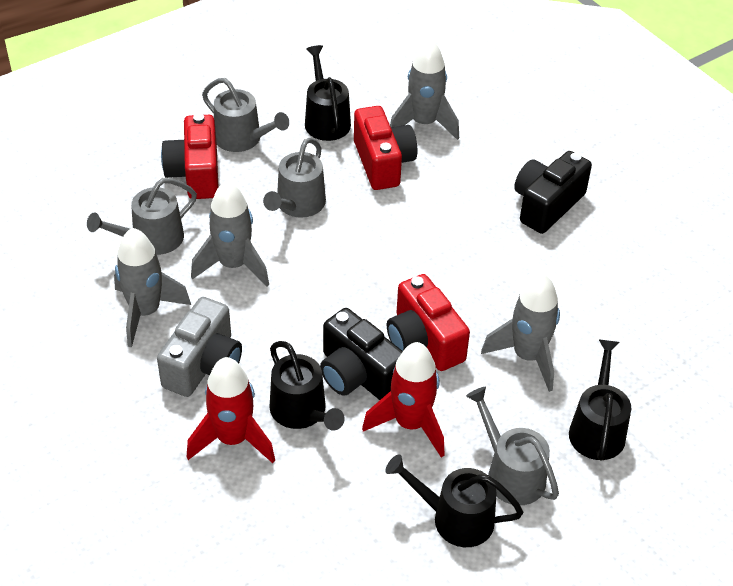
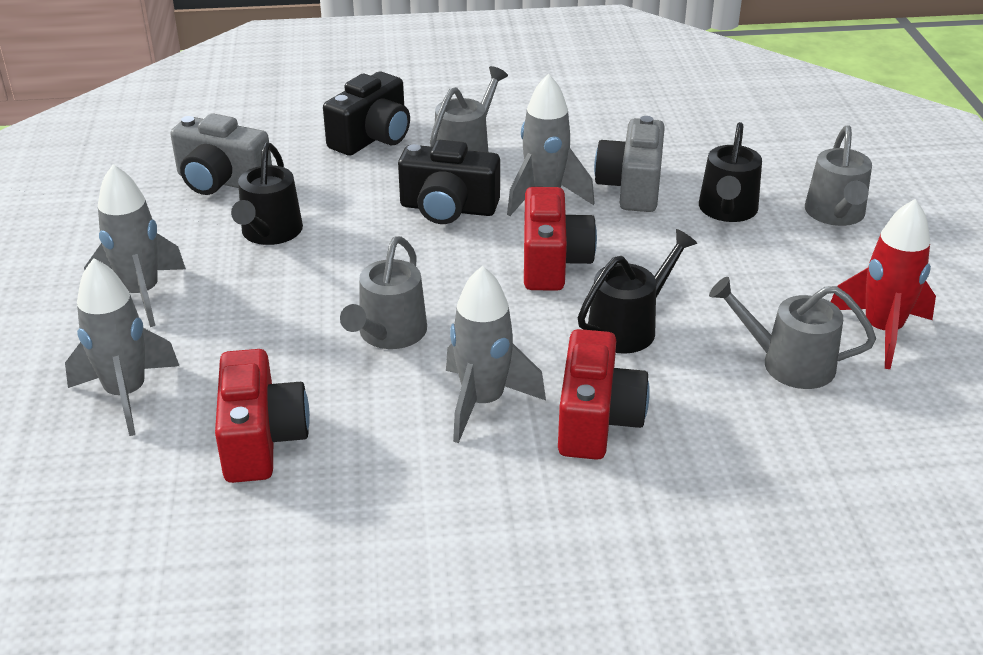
black watering can: 4 -> 3
grey camera: 1 -> 2
red rocket: 2 -> 1

